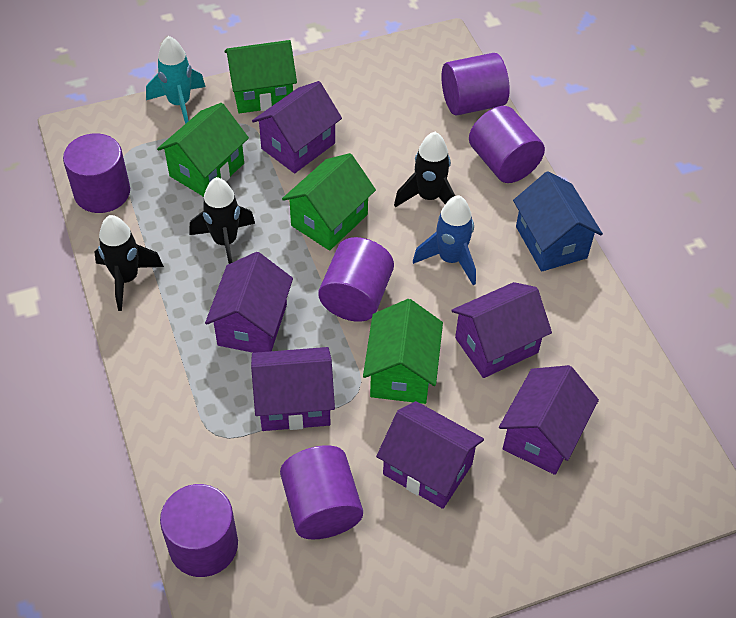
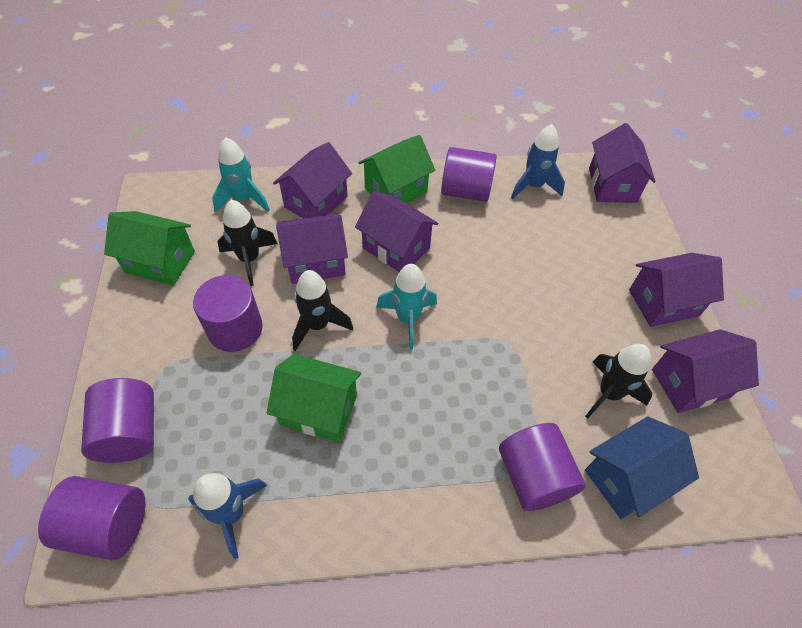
blue rocket: 1 -> 2
green house: 4 -> 3
purple cylinder: 6 -> 5
turquoise rocket: 1 -> 2

